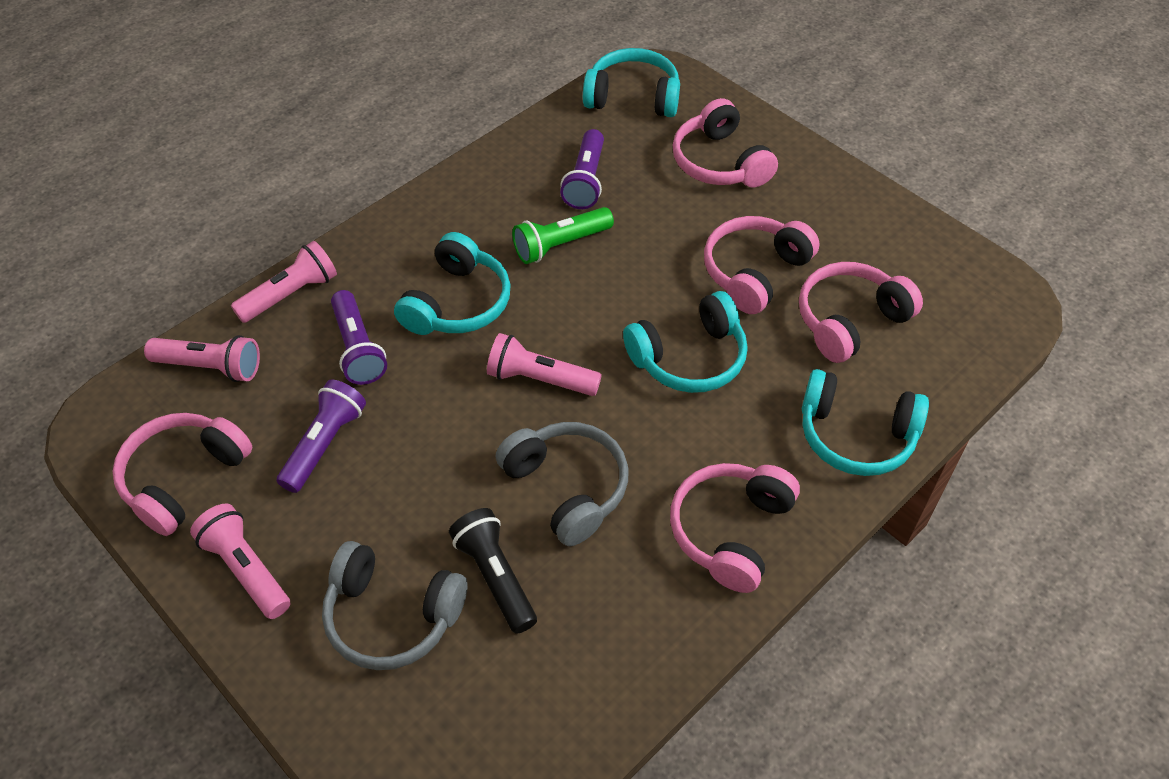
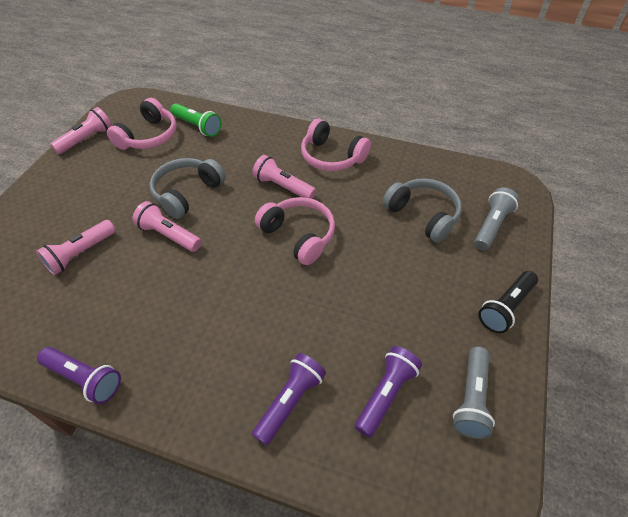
grey flashlight: 0 -> 2
pink headphones: 5 -> 3
turquoise headphones: 4 -> 0

